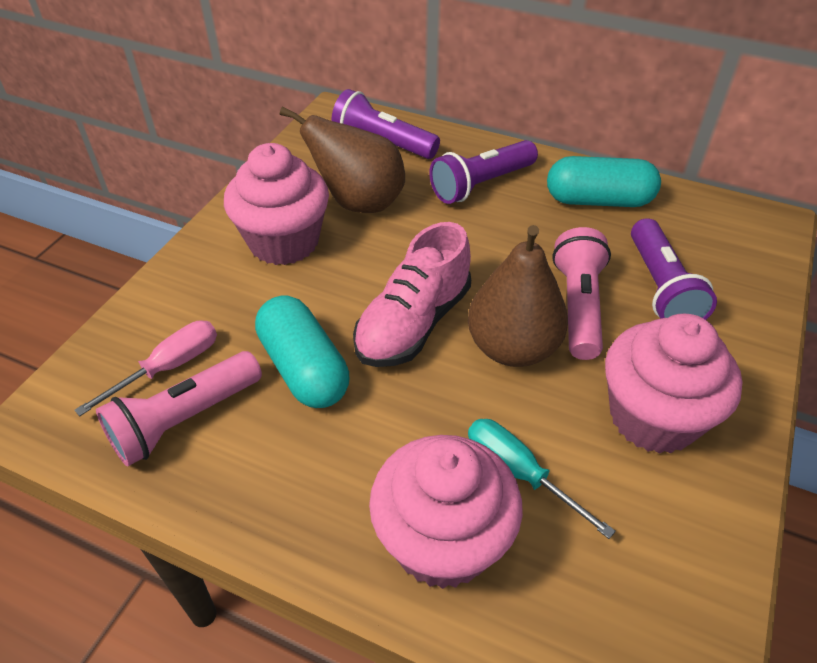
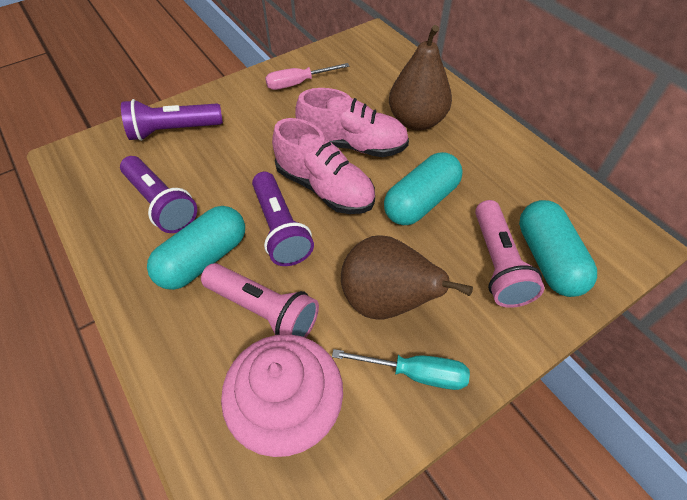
pink cupcake: 3 -> 1
pink shoe: 1 -> 2
turquoise capsule: 2 -> 3

